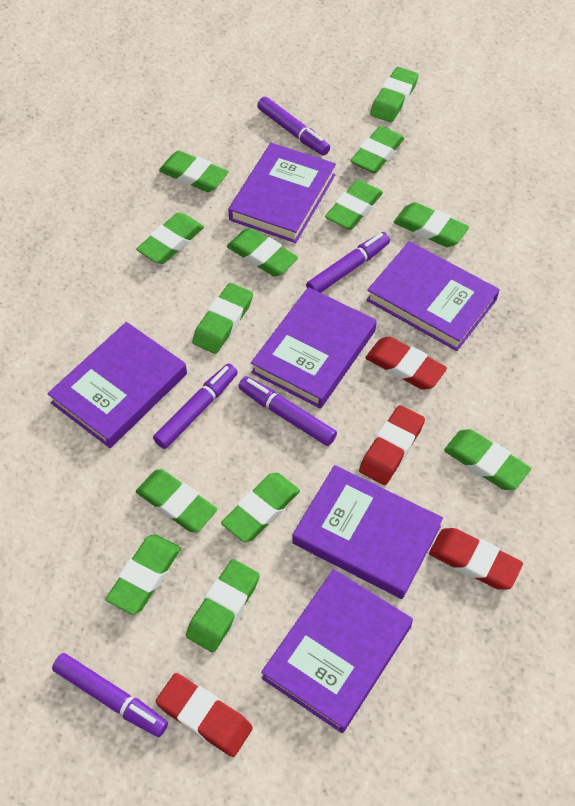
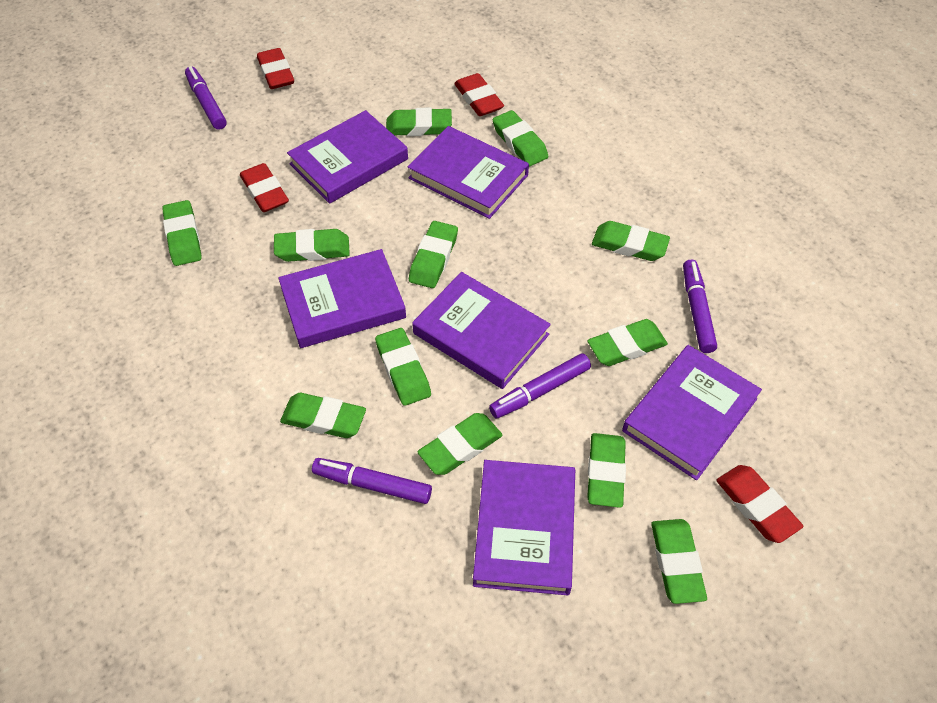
green eraser: 13 -> 12
purple marker: 5 -> 4

